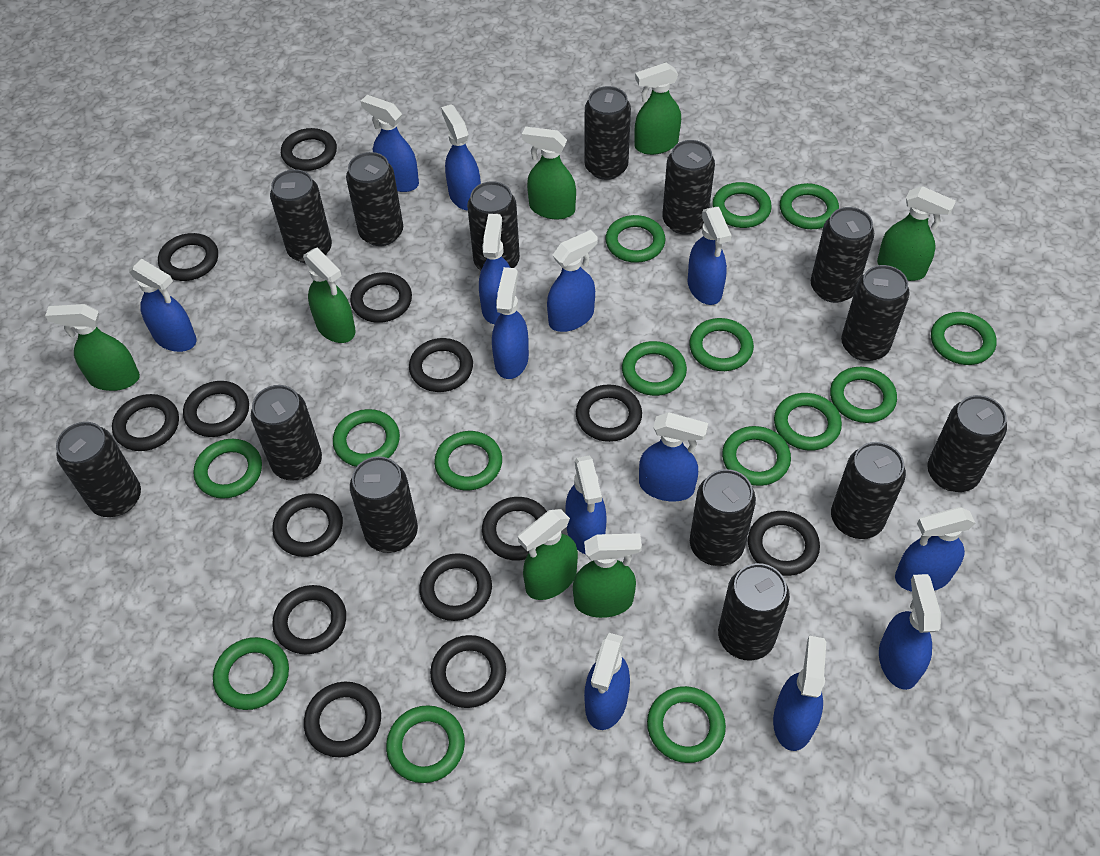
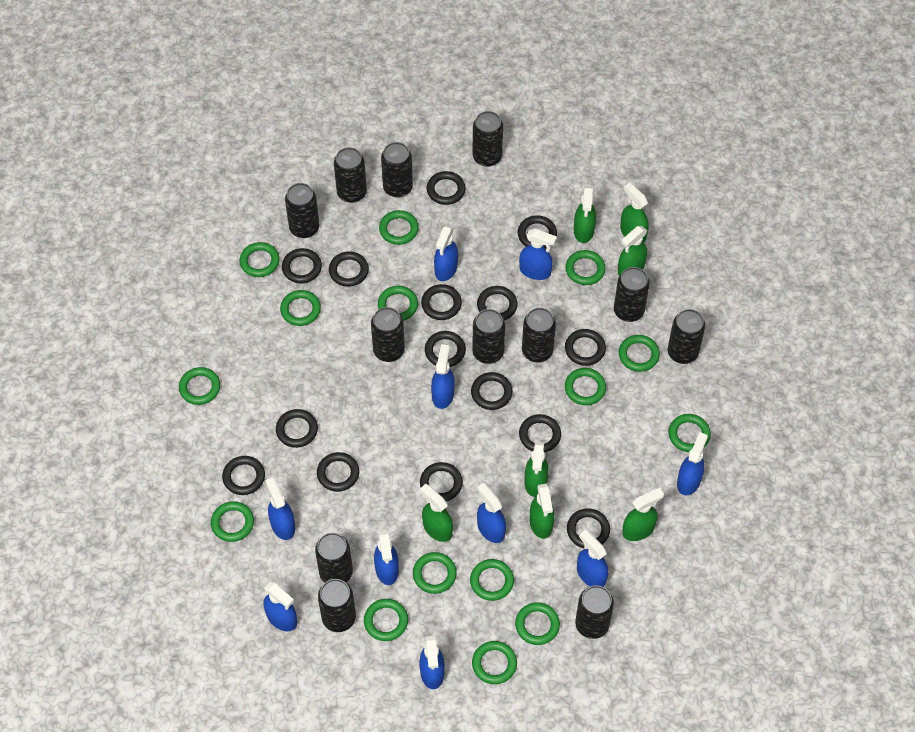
black can: 14 -> 12
black ring: 14 -> 15
blue spray bottle: 13 -> 10

